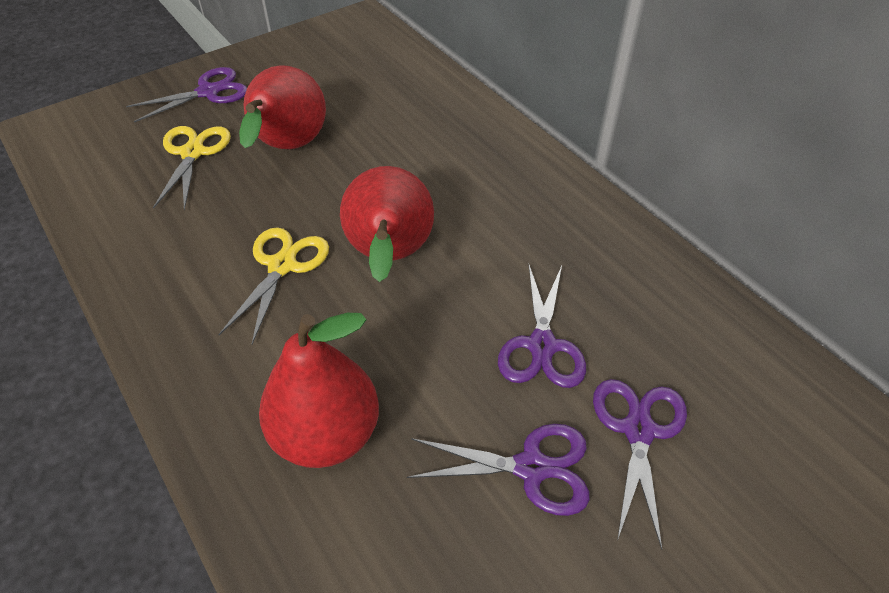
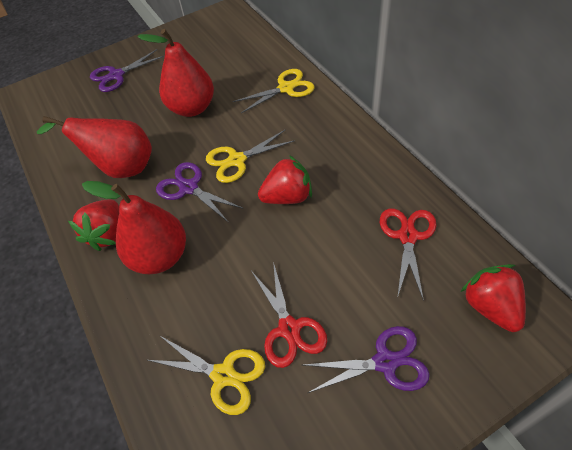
purple scissors: 4 -> 3
red scissors: 0 -> 2
red strawberry: 0 -> 3
yellow scissors: 2 -> 3

